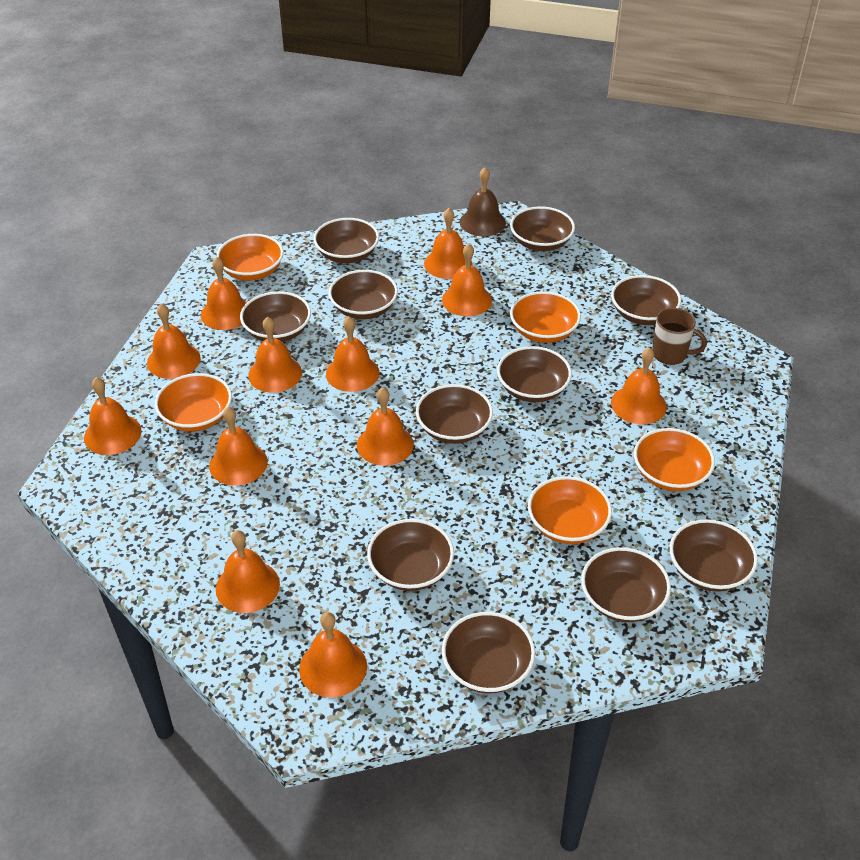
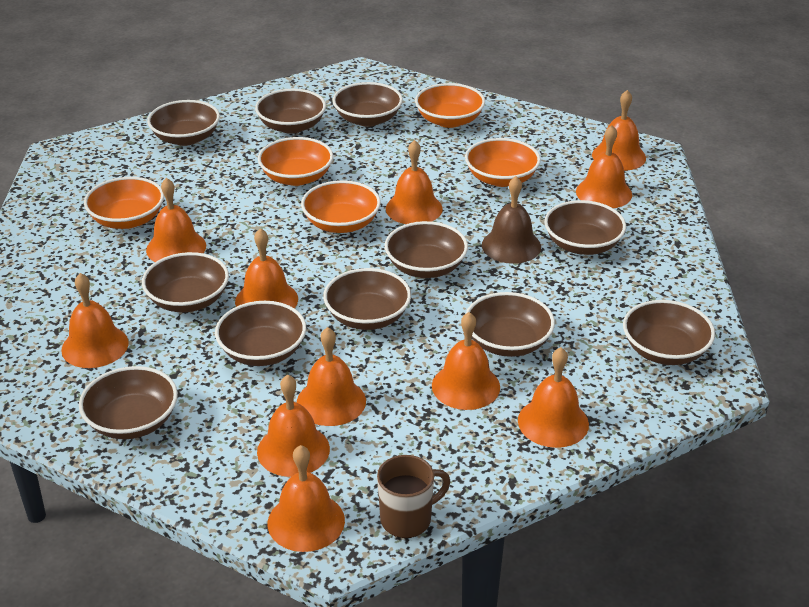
orange bell: 12 -> 11

